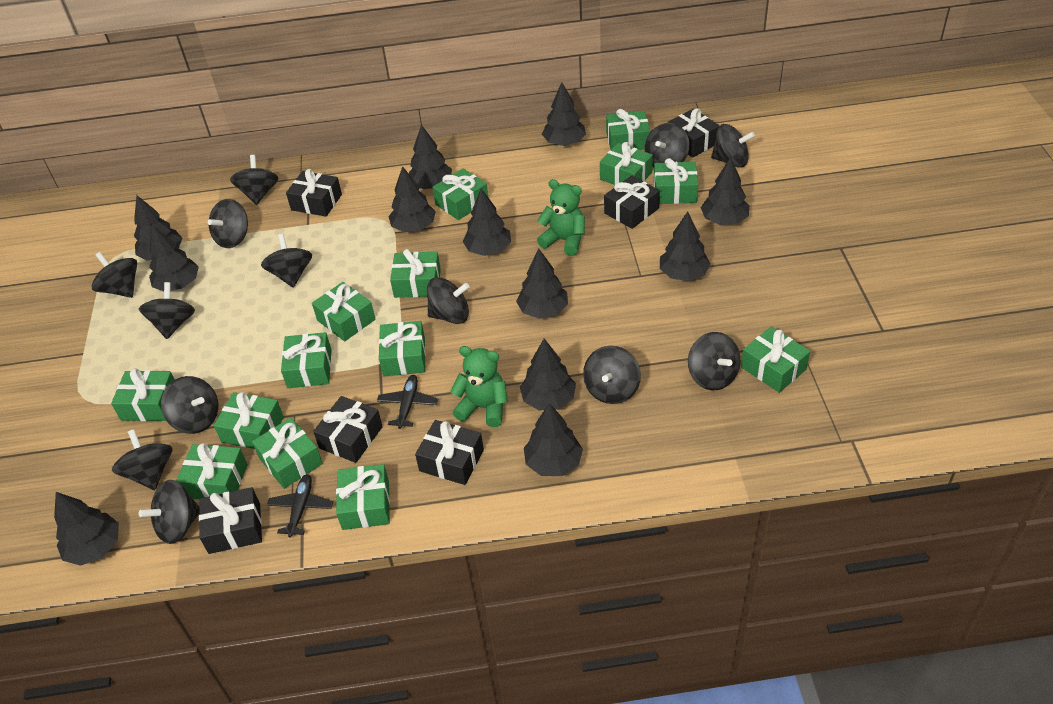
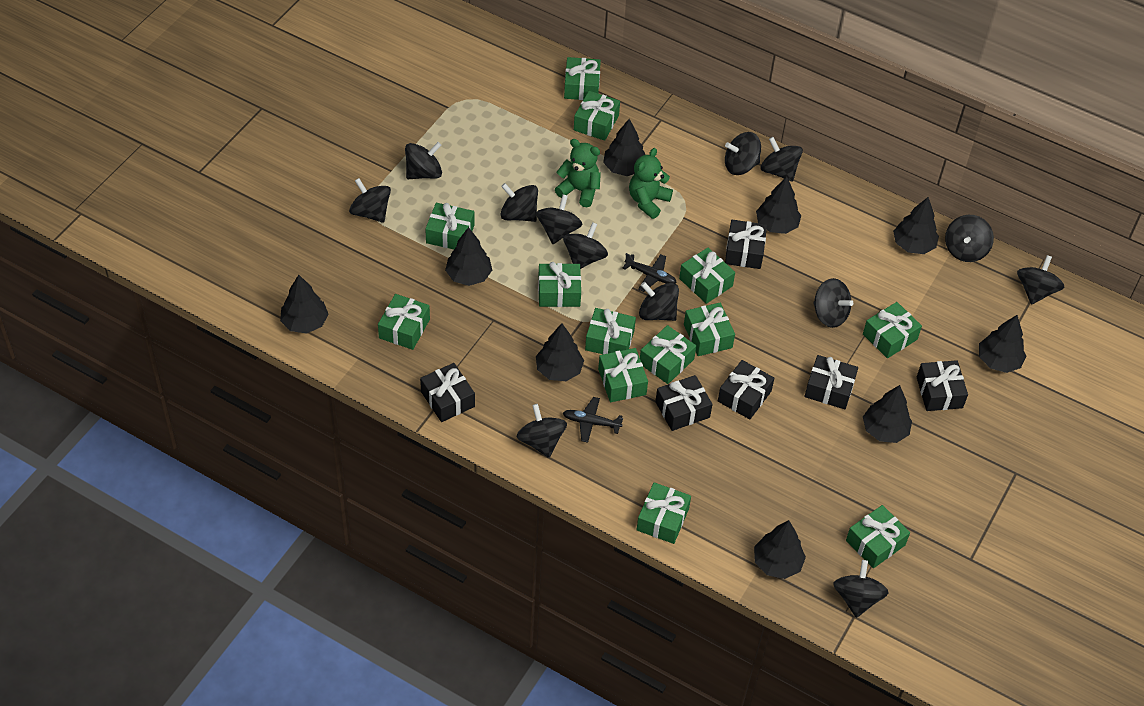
black tree: 12 -> 9
green gift: 14 -> 13

